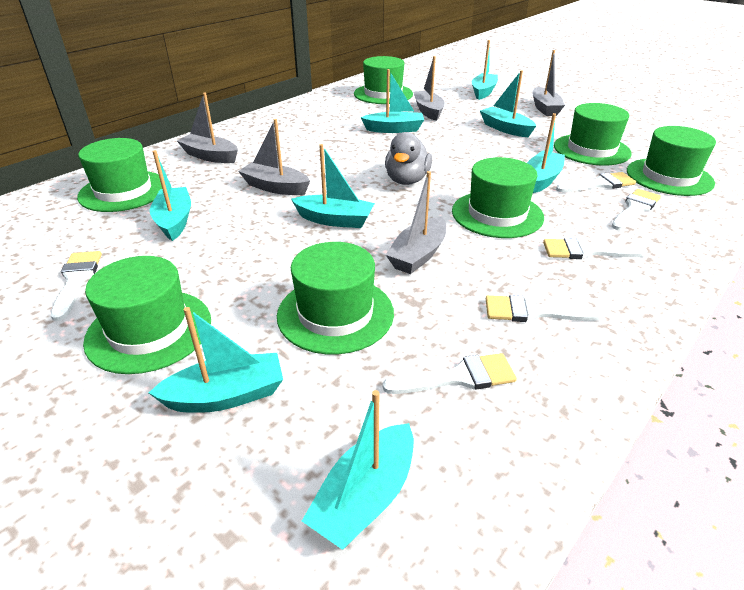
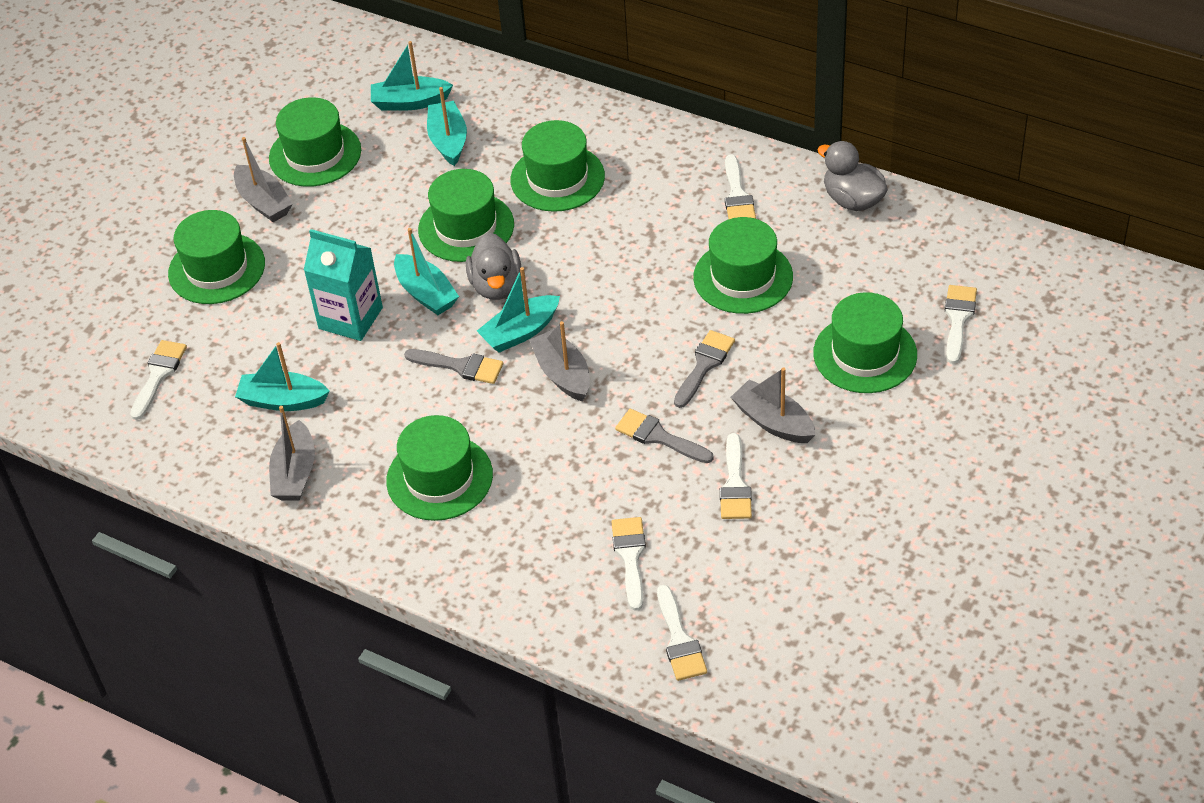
grey boat: 5 -> 4
grey brush: 0 -> 3
grey duck: 1 -> 2
turquoise boat: 8 -> 5
turquoise carton: 0 -> 1

